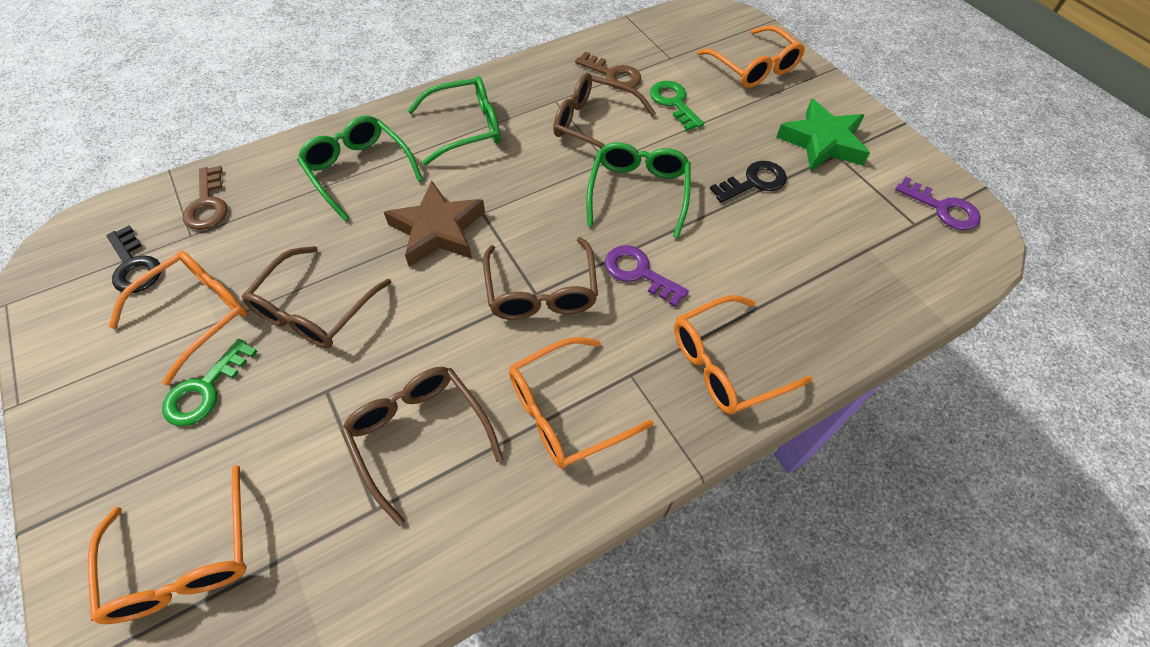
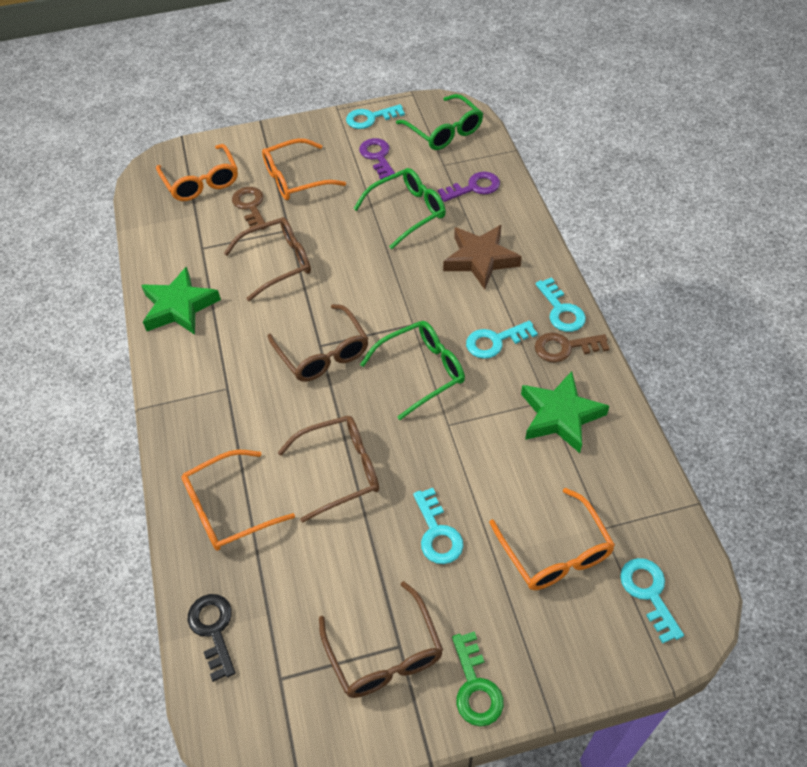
black key: 2 -> 1
green key: 2 -> 1
green star: 1 -> 2
orange glasses: 5 -> 4
turquoise key: 0 -> 5

